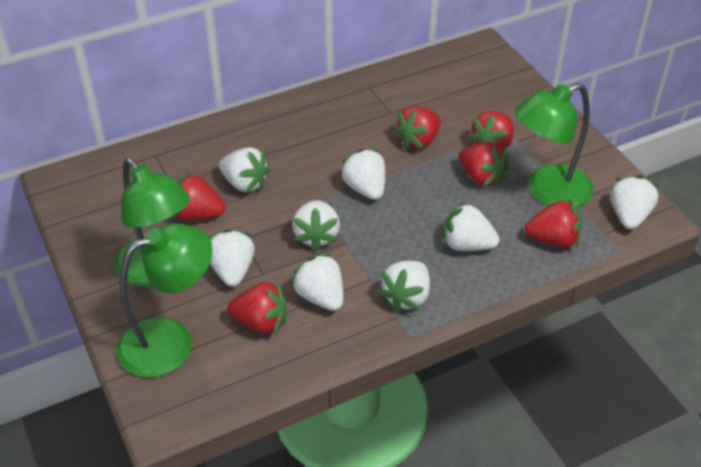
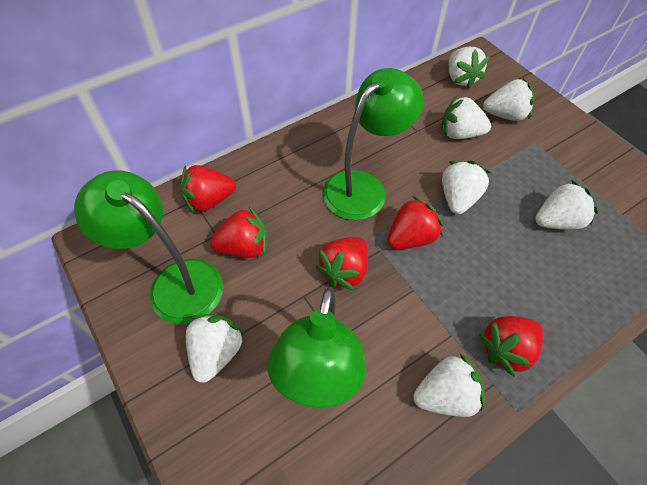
red strawberry: 6 -> 5
white strawberry: 8 -> 7

